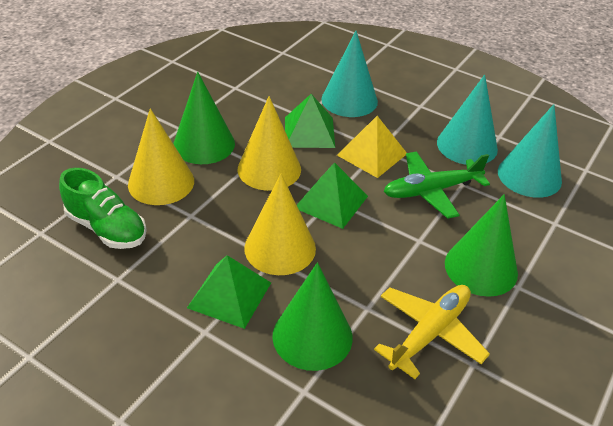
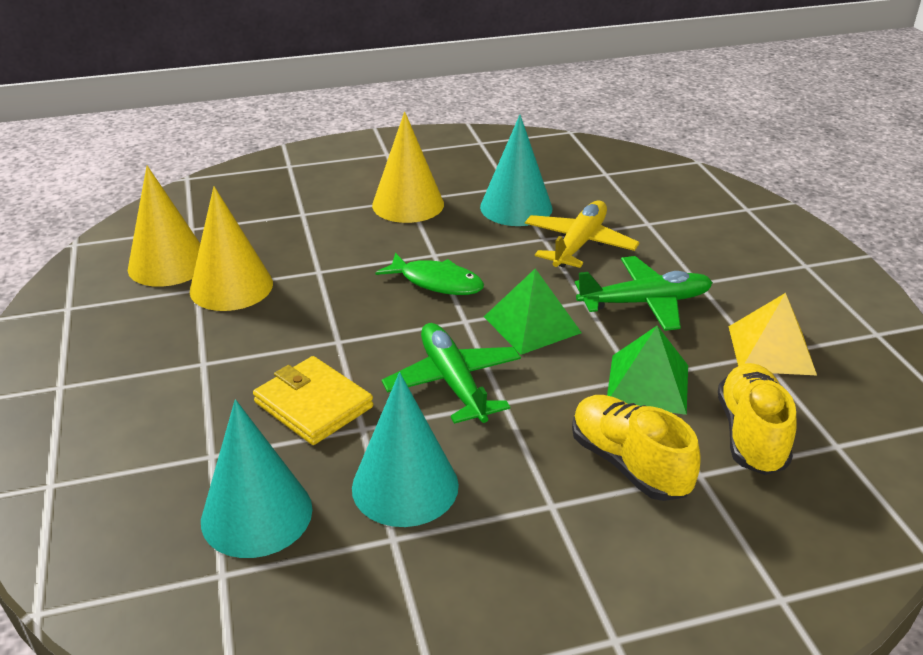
green cone: 3 -> 0
green fish: 0 -> 1
green plane: 1 -> 2
green pyramid: 3 -> 2
green shoe: 1 -> 0
yellow shoe: 0 -> 2
yellow wallet: 0 -> 1

